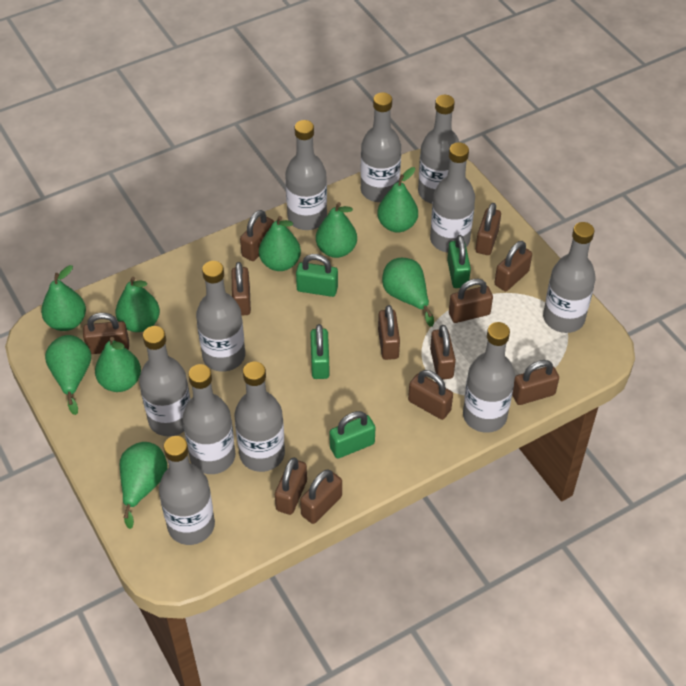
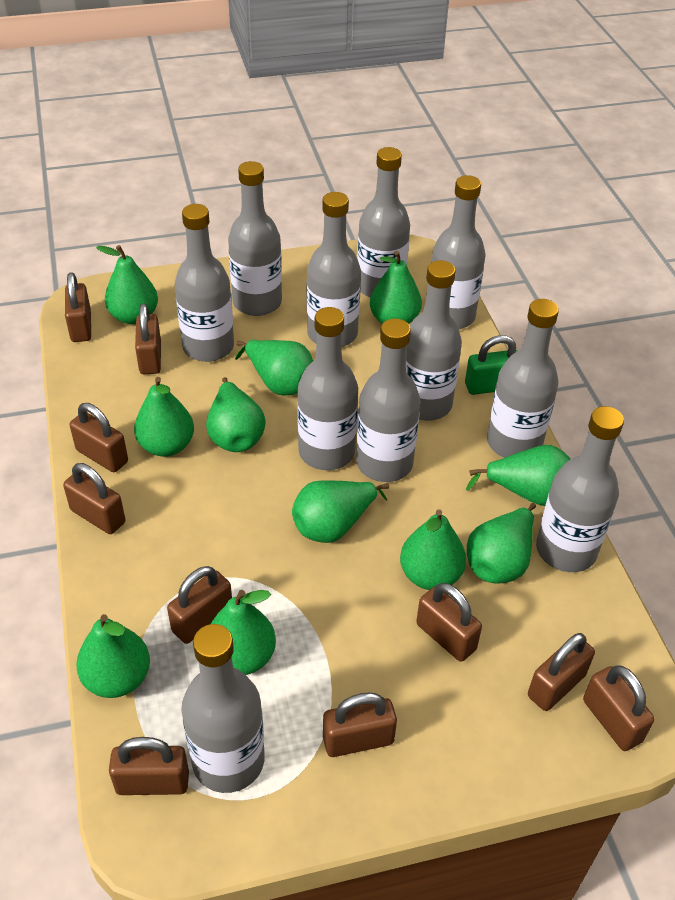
brown padlock: 12 -> 10
green padlock: 4 -> 1
green pear: 9 -> 11

